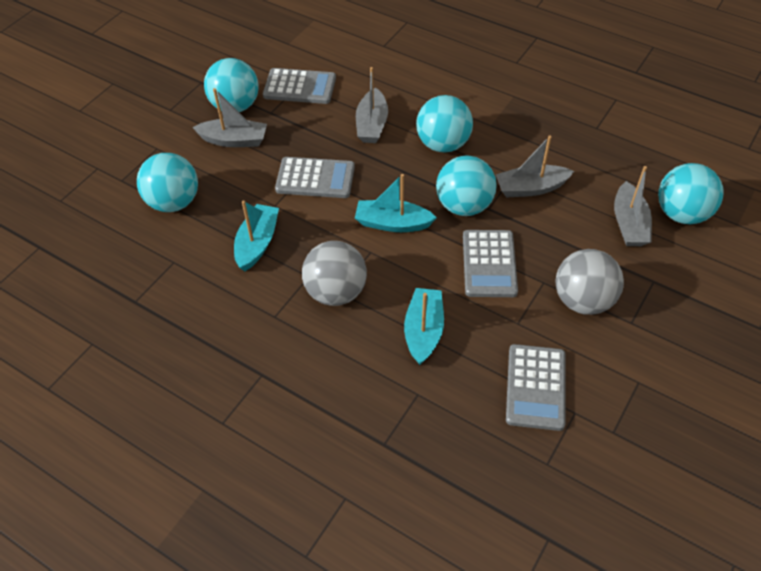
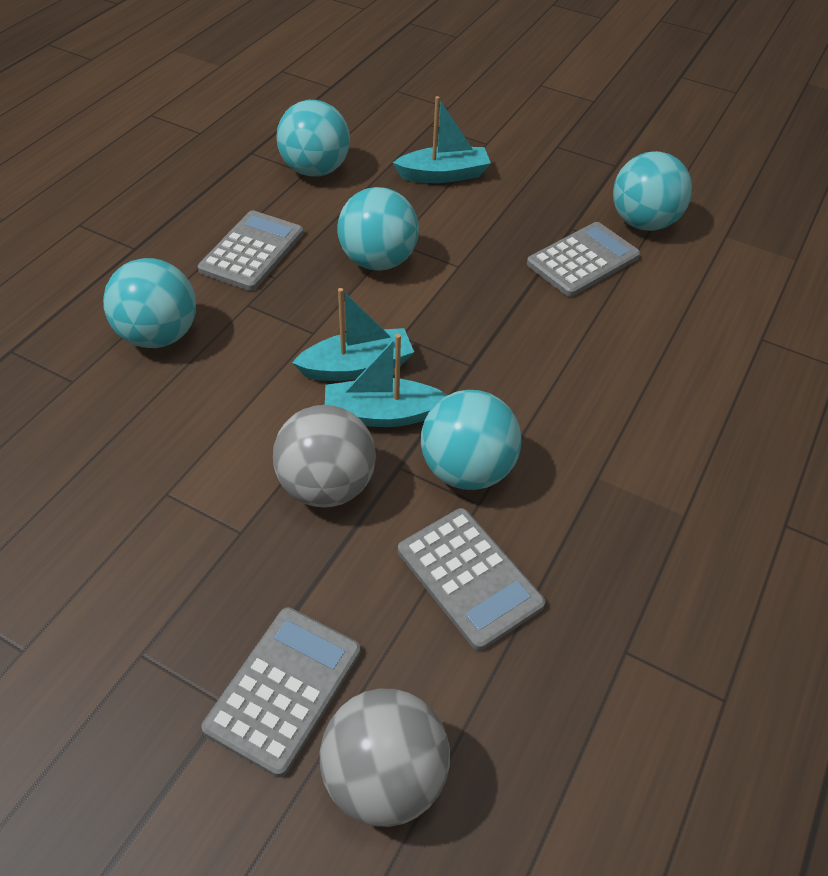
grey boat: 4 -> 0

